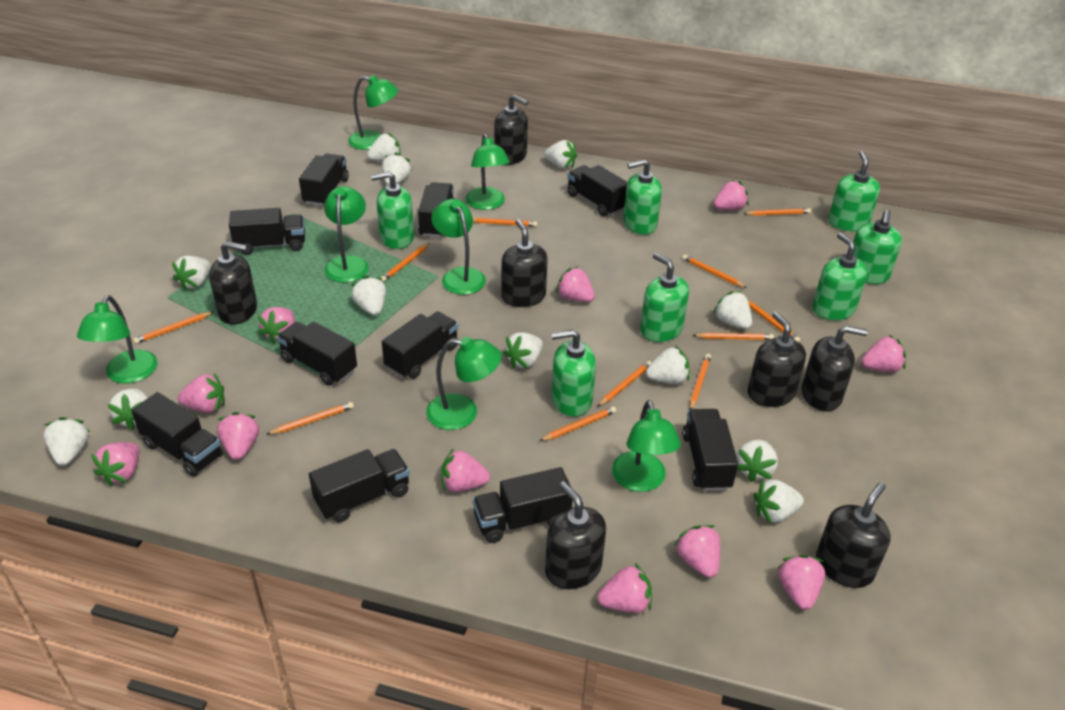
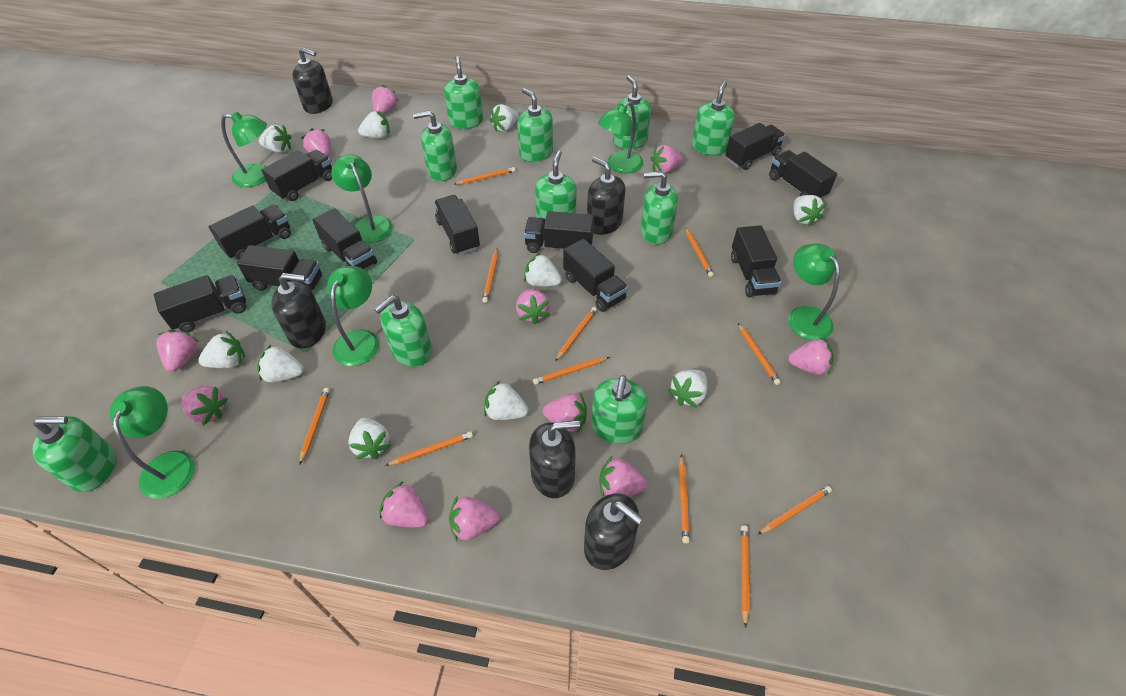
black soap dispenser: 7 -> 5
black truck: 10 -> 11
green lamp: 7 -> 6
green soap dispenser: 7 -> 10
white strawberry: 12 -> 10

